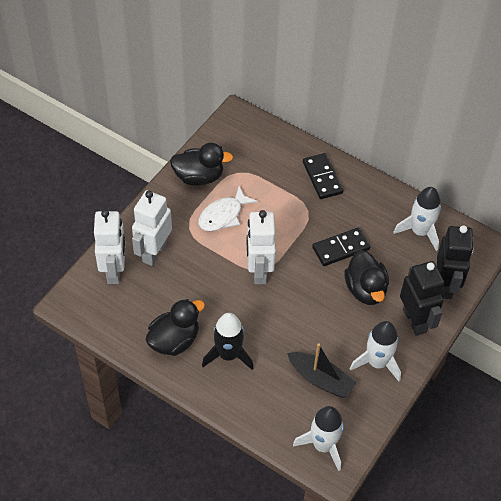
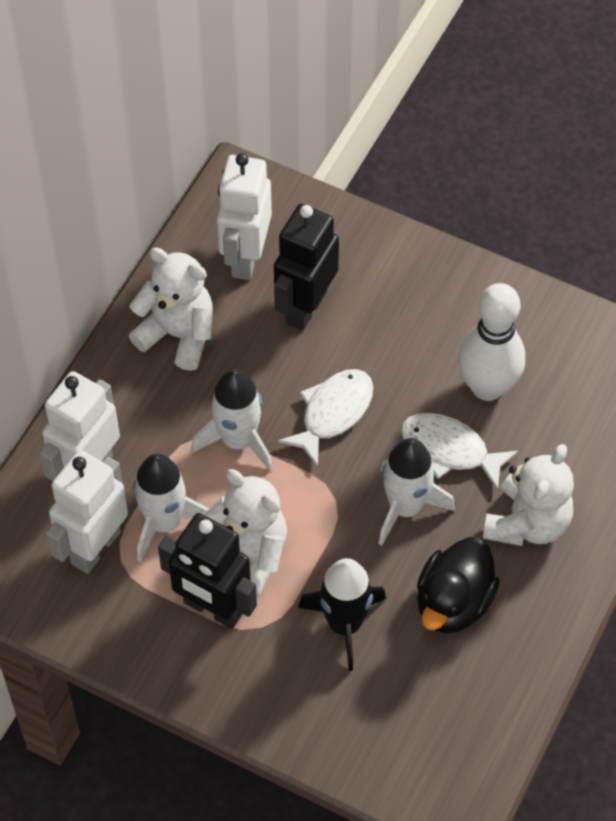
black boat: 1 -> 0
black domino: 2 -> 0
black duck: 3 -> 1
white bowling pin: 0 -> 1
white fish: 1 -> 2
white teddy bear: 0 -> 3

